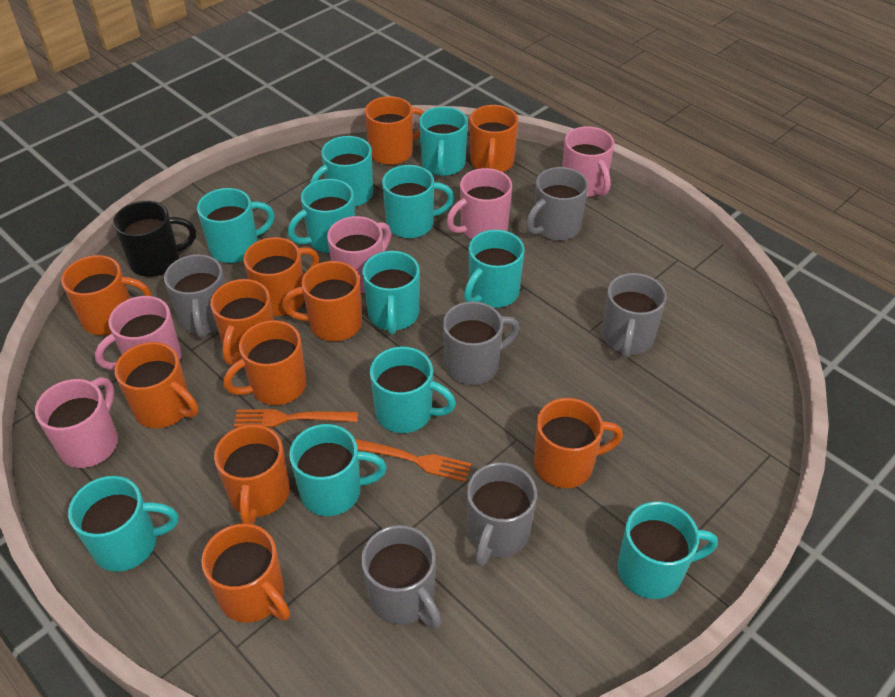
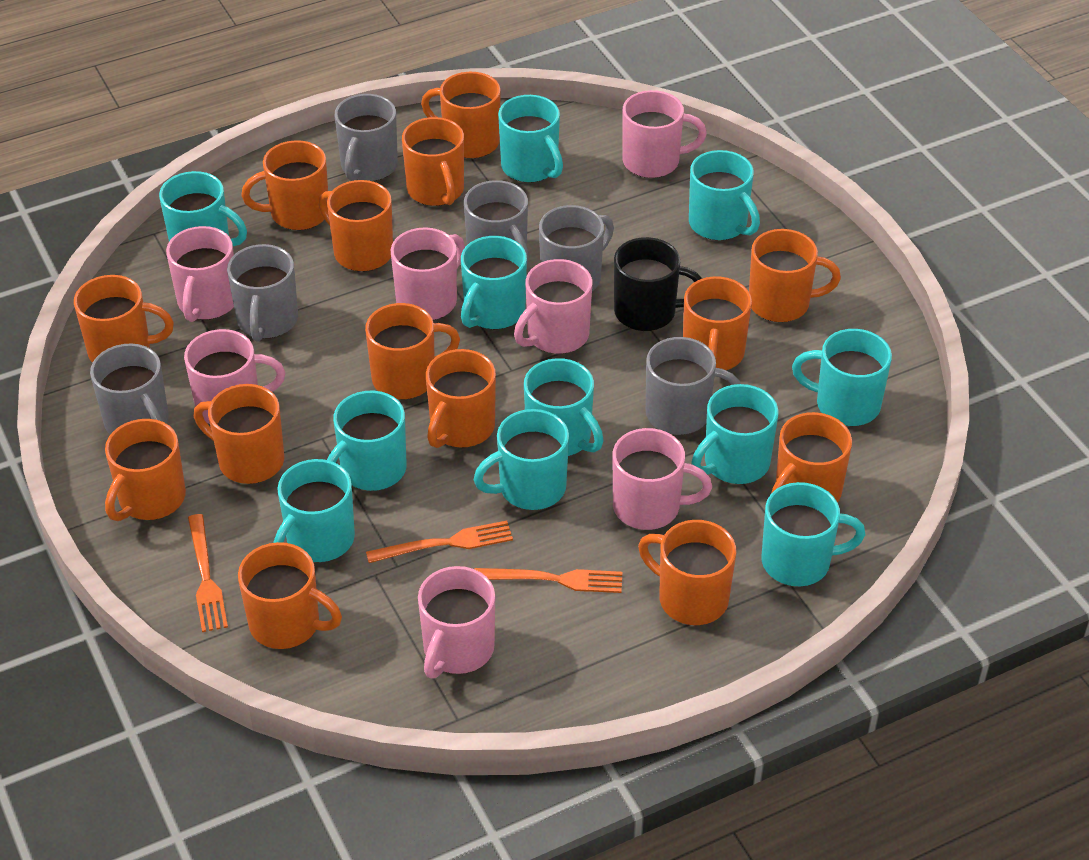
orange fork: 2 -> 3
orange mug: 11 -> 14
pink mug: 5 -> 7

